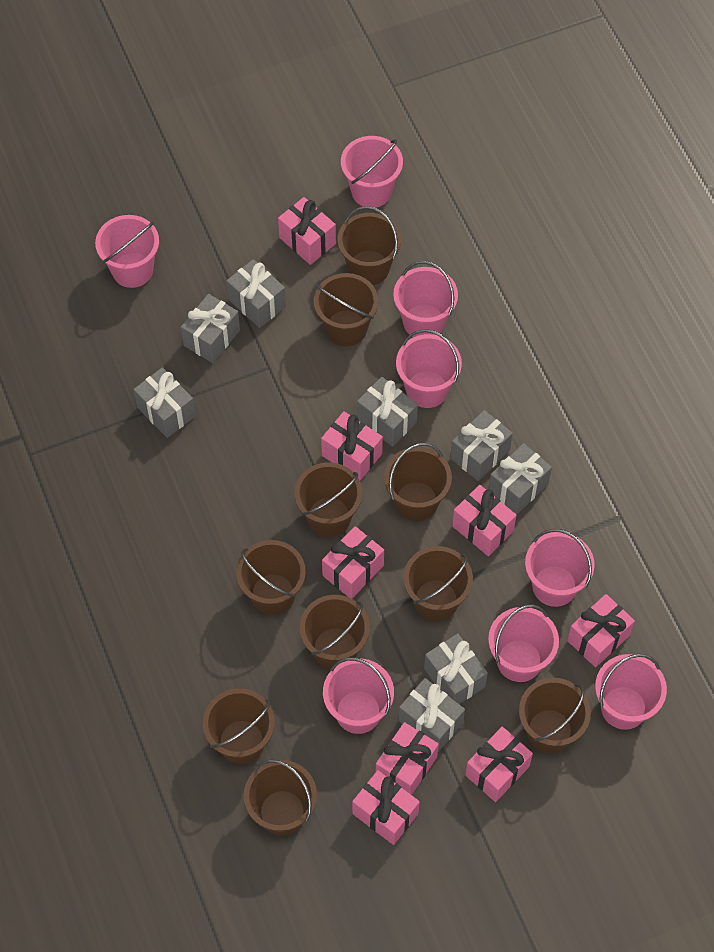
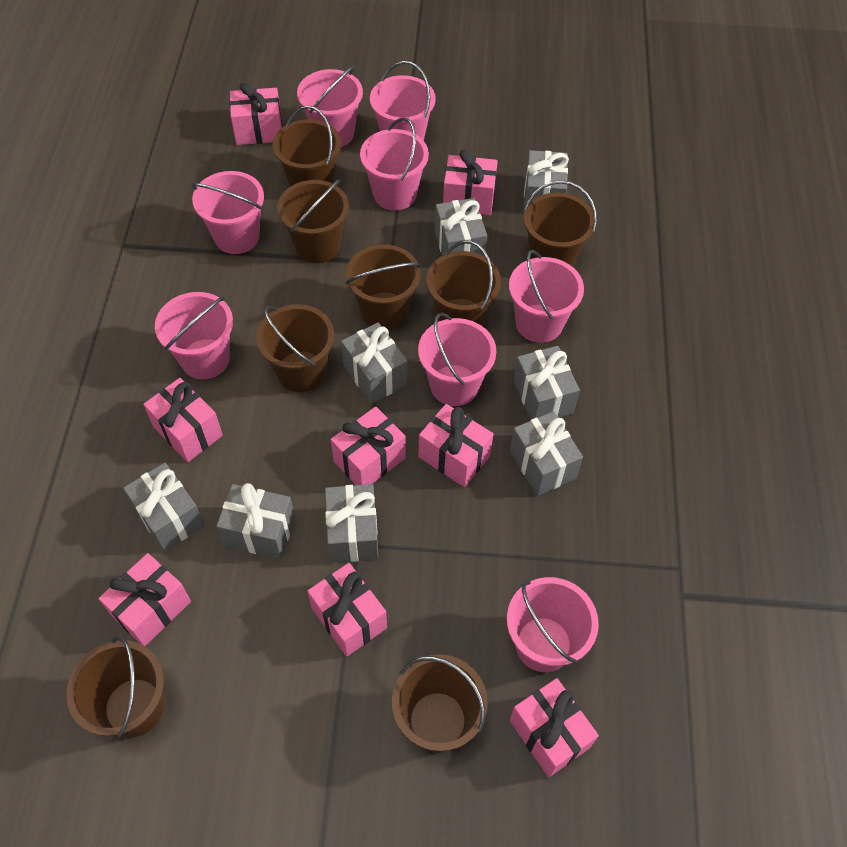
brown bucket: 10 -> 8

